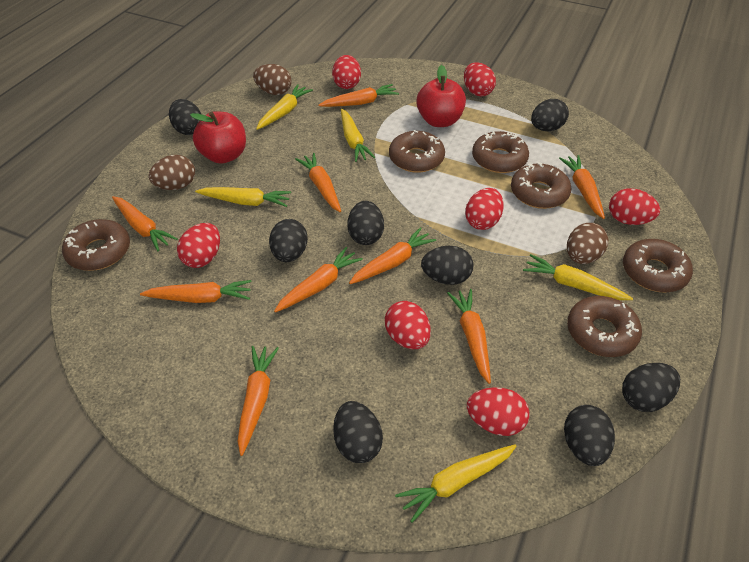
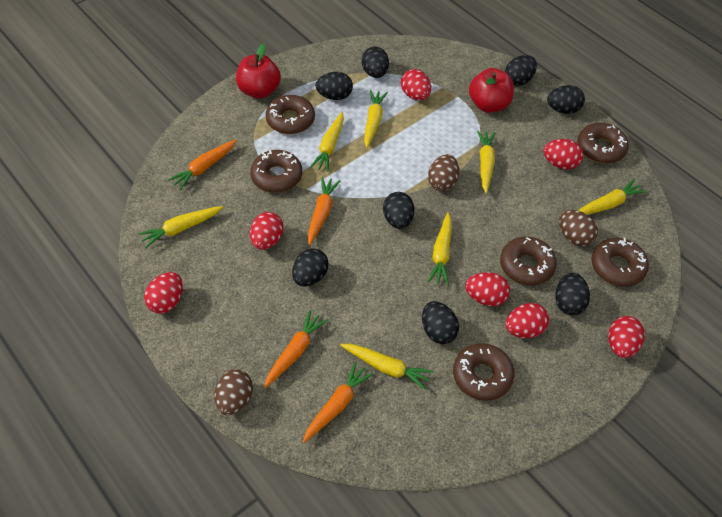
orange carrot: 9 -> 4
yellow carrot: 5 -> 7

